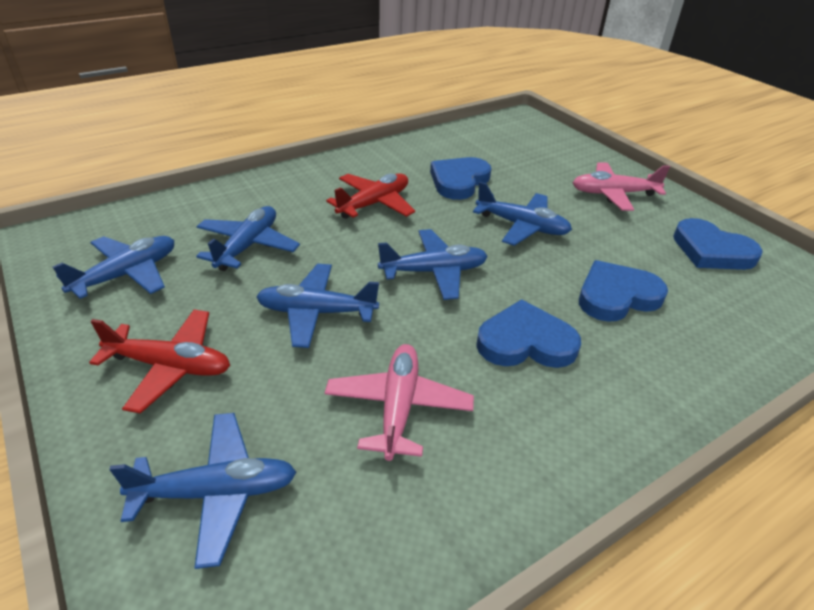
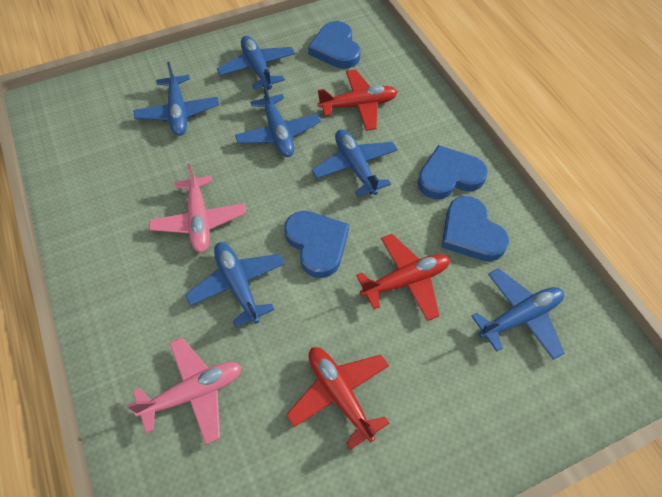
red plane: 2 -> 3

